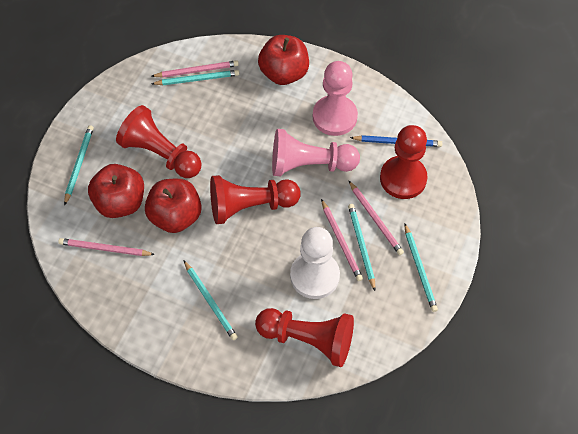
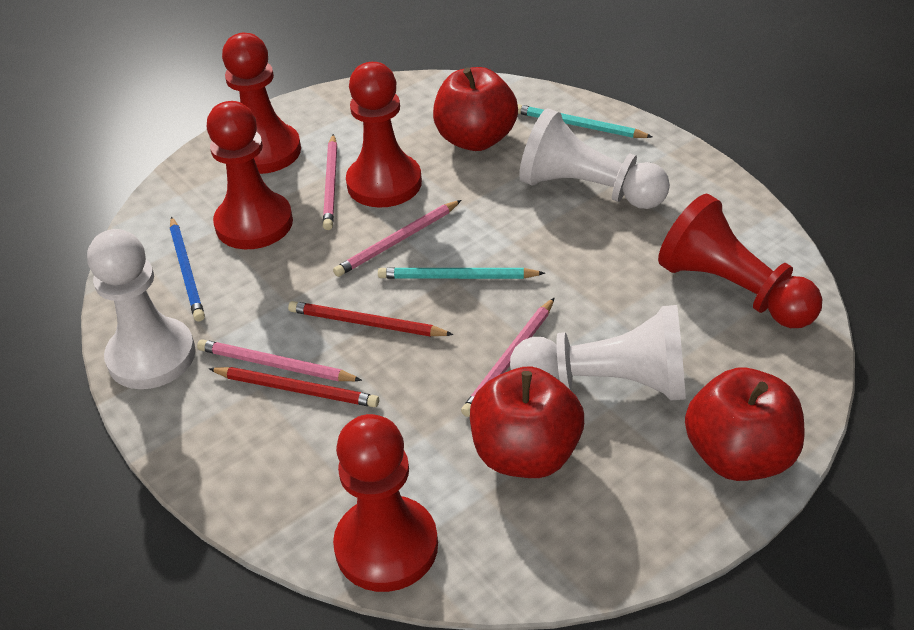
pink pawn: 2 -> 0
red pawn: 4 -> 5
red pencil: 0 -> 2
turquoise pencil: 5 -> 2
white pawn: 1 -> 3

